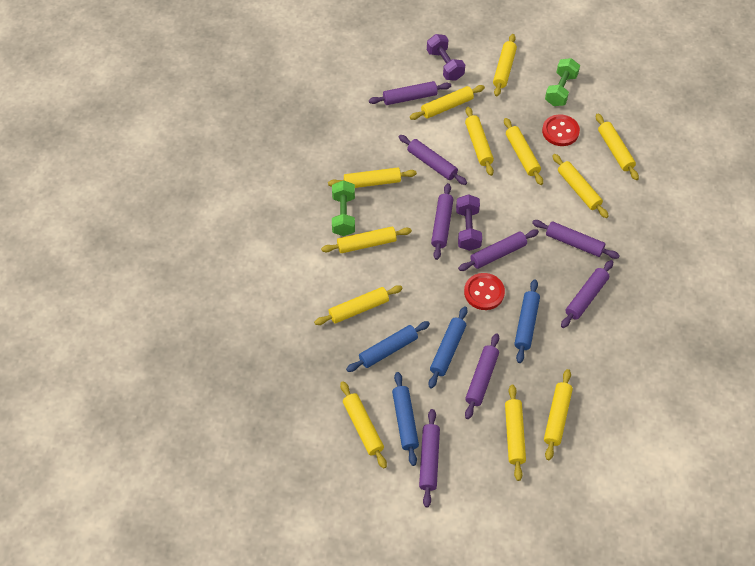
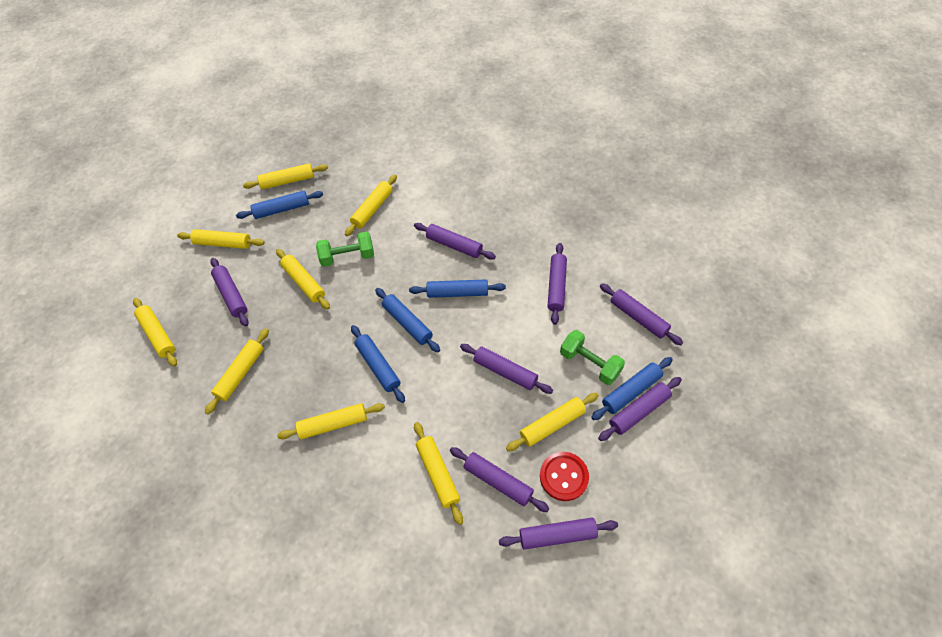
blue rolling pin: 4 -> 5
purple dumbbell: 2 -> 0
red button: 2 -> 1
yellow rolling pin: 12 -> 9

